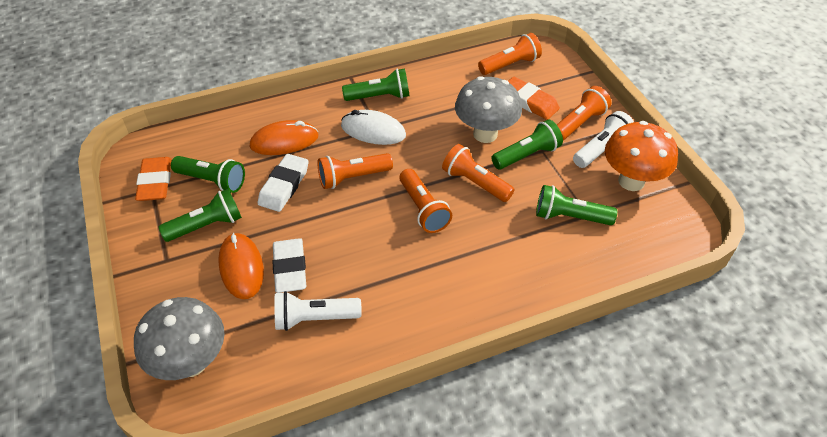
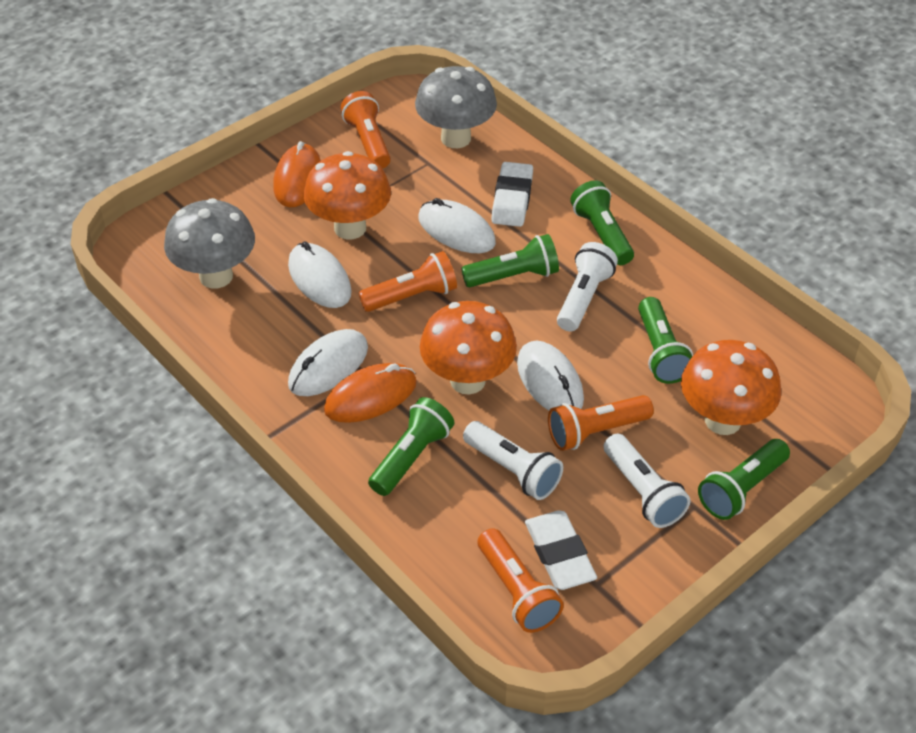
orange eraser: 2 -> 0
orange flashlight: 5 -> 4
orange mushroom: 1 -> 3
white flashlight: 2 -> 3
white mouse: 1 -> 4

